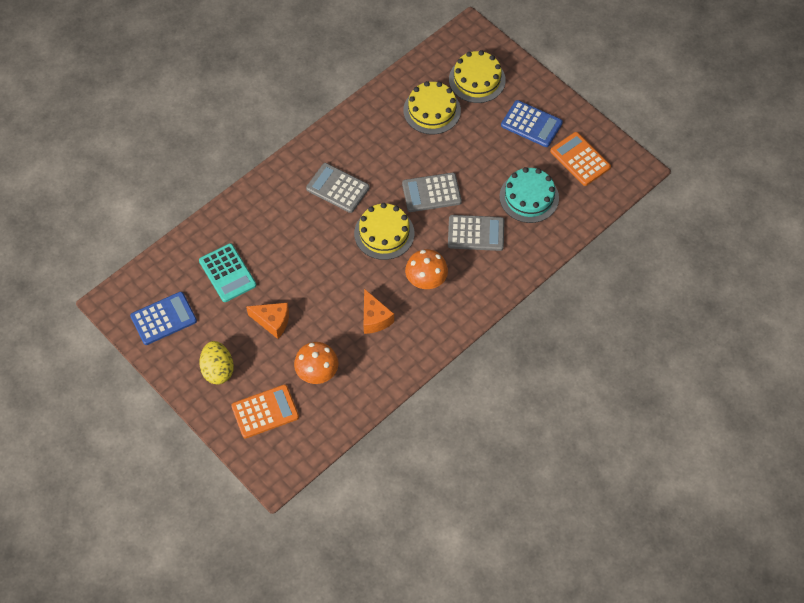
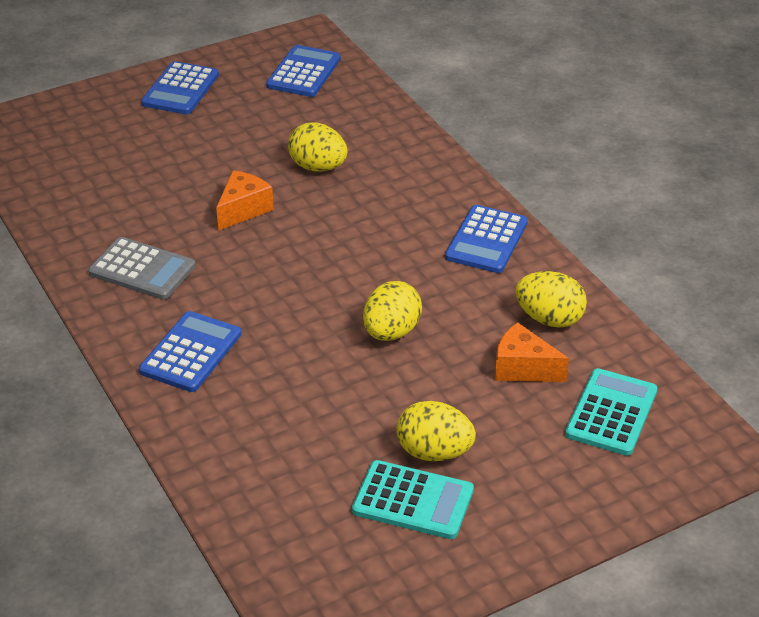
blue calculator: 2 -> 4
grey calculator: 3 -> 1
orange calculator: 2 -> 0
orange mushroom: 2 -> 0
turquoise cake: 1 -> 0
turquoise calculator: 1 -> 2
yellow cake: 3 -> 0
yellow egg: 1 -> 4

